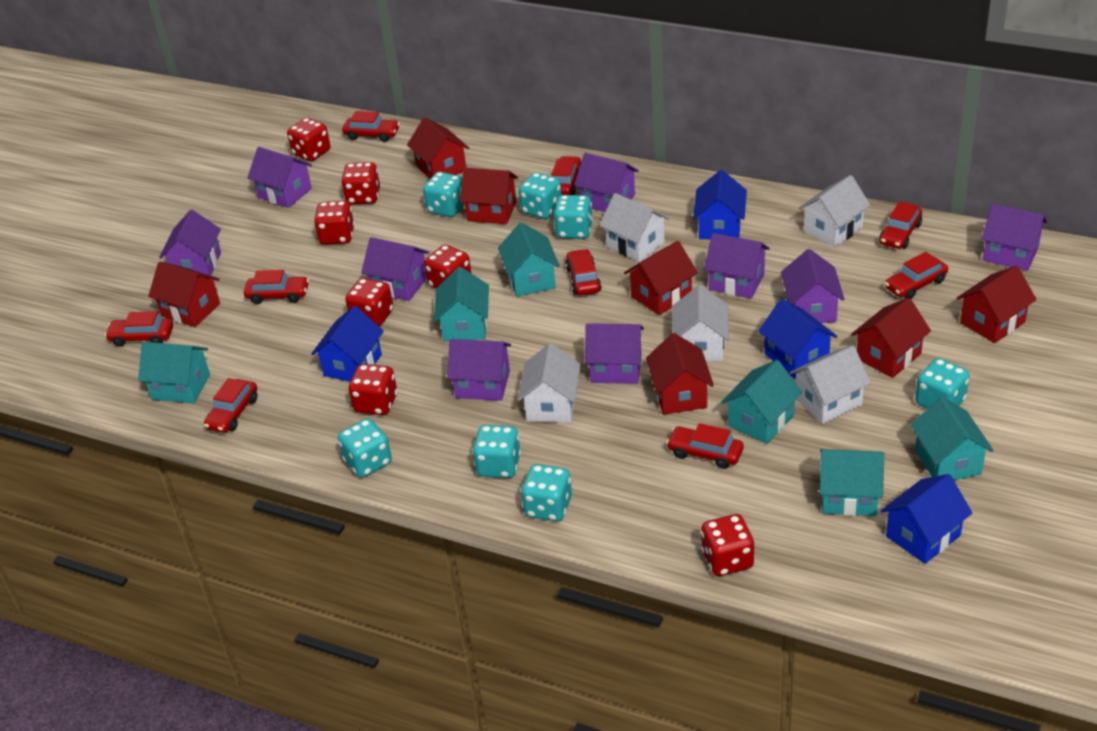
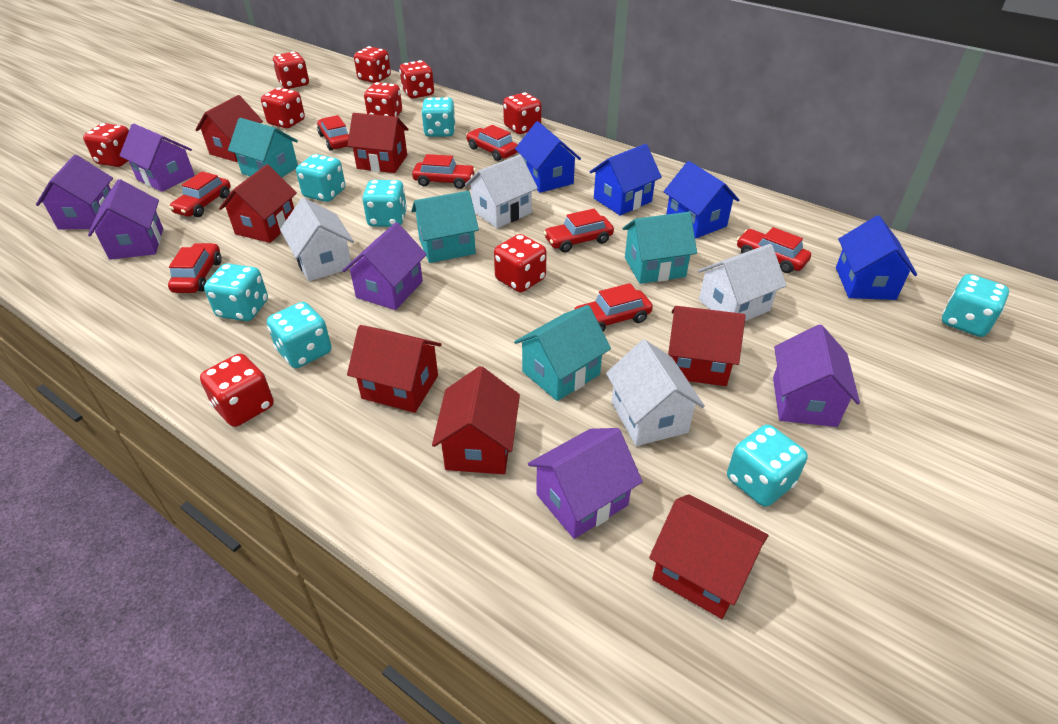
purple house: 9 -> 6
red car: 9 -> 8
red dice: 7 -> 9
turquoise house: 6 -> 4
white house: 5 -> 4

